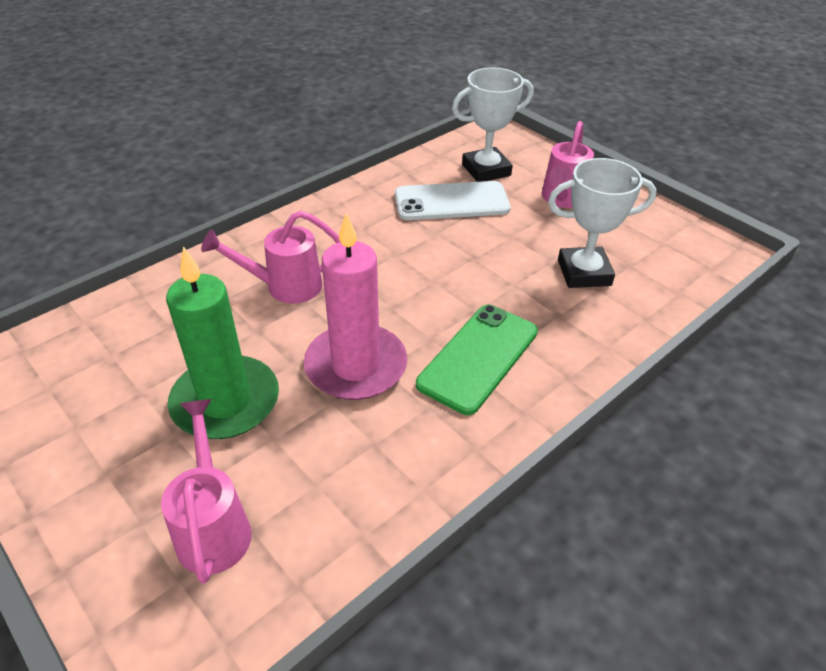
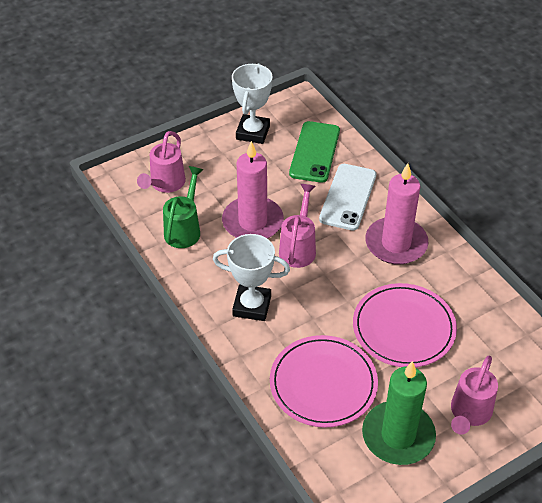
green watering can: 0 -> 1
pink candle: 1 -> 2
pink plate: 0 -> 2

